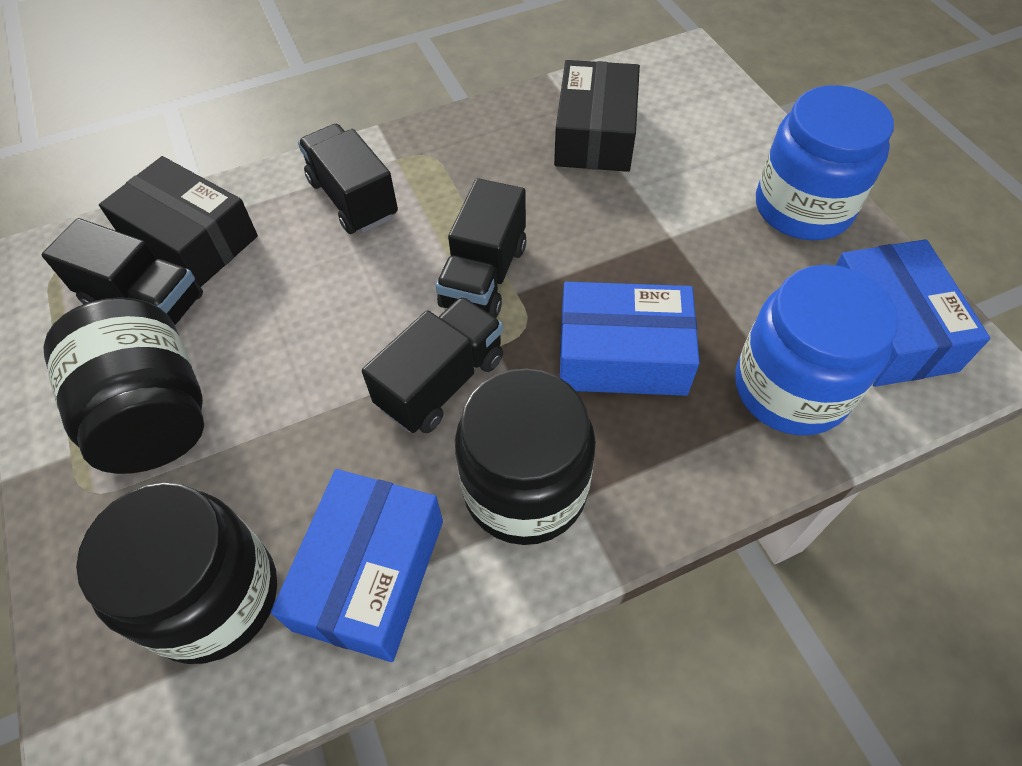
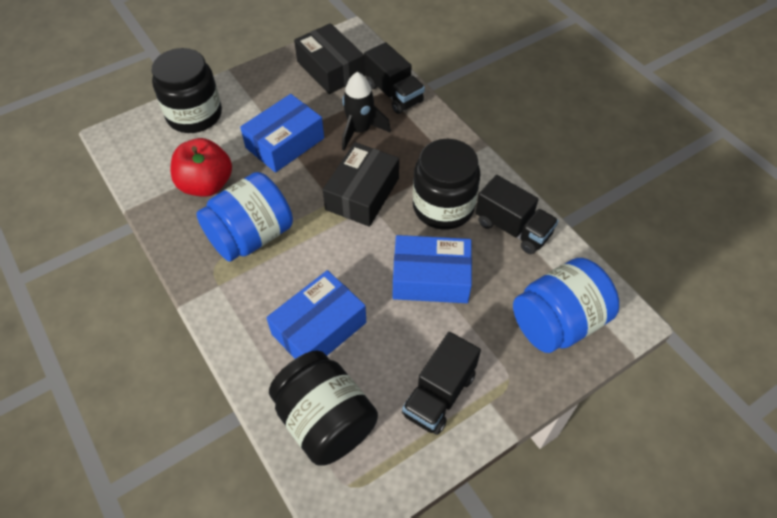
black rocket: 0 -> 1
black truck: 4 -> 3
red apple: 0 -> 1

